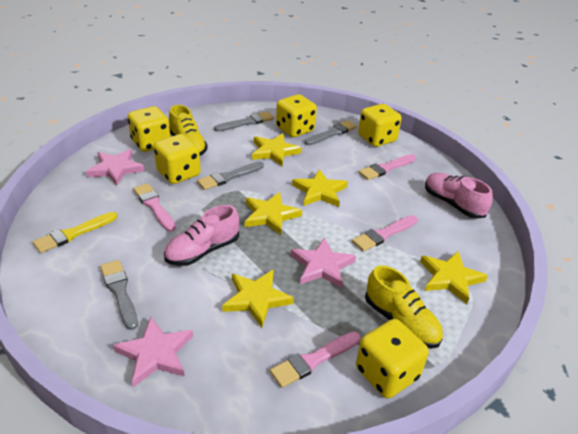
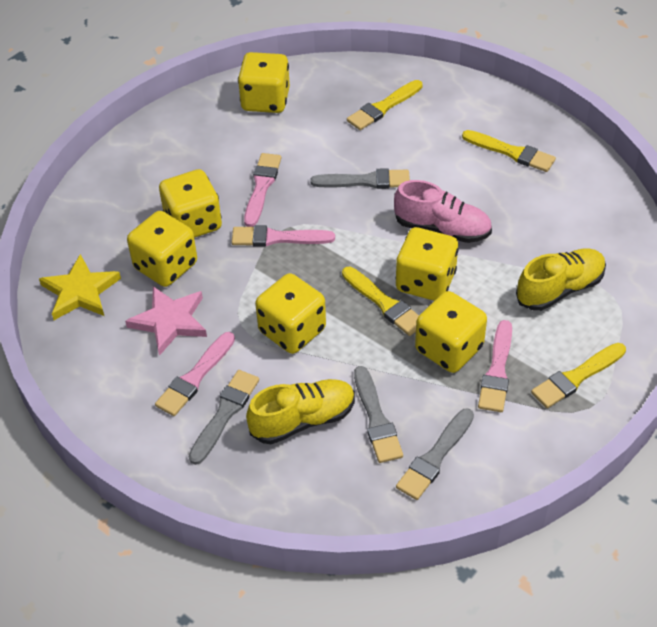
pink shoe: 2 -> 1
pink star: 3 -> 1
yellow brush: 1 -> 4
yellow dice: 5 -> 6
yellow star: 5 -> 1

